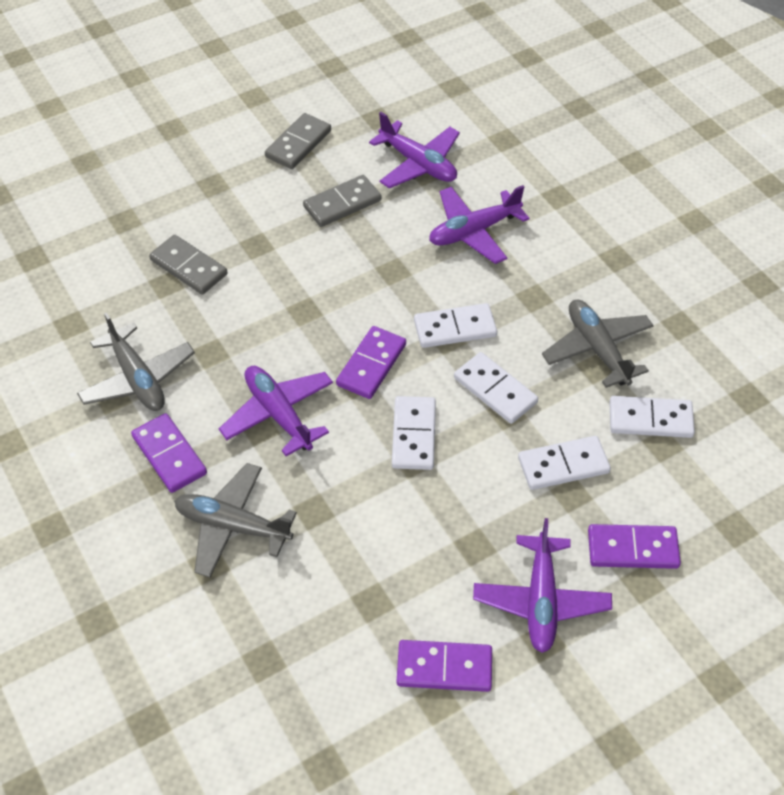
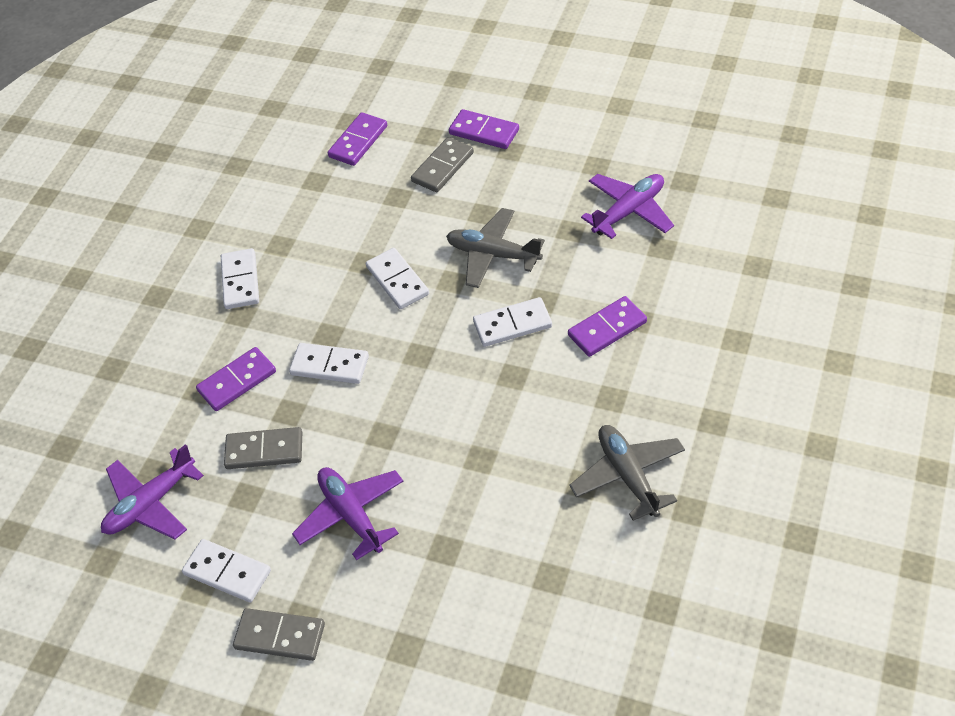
grey plane: 3 -> 2
purple plane: 4 -> 3

